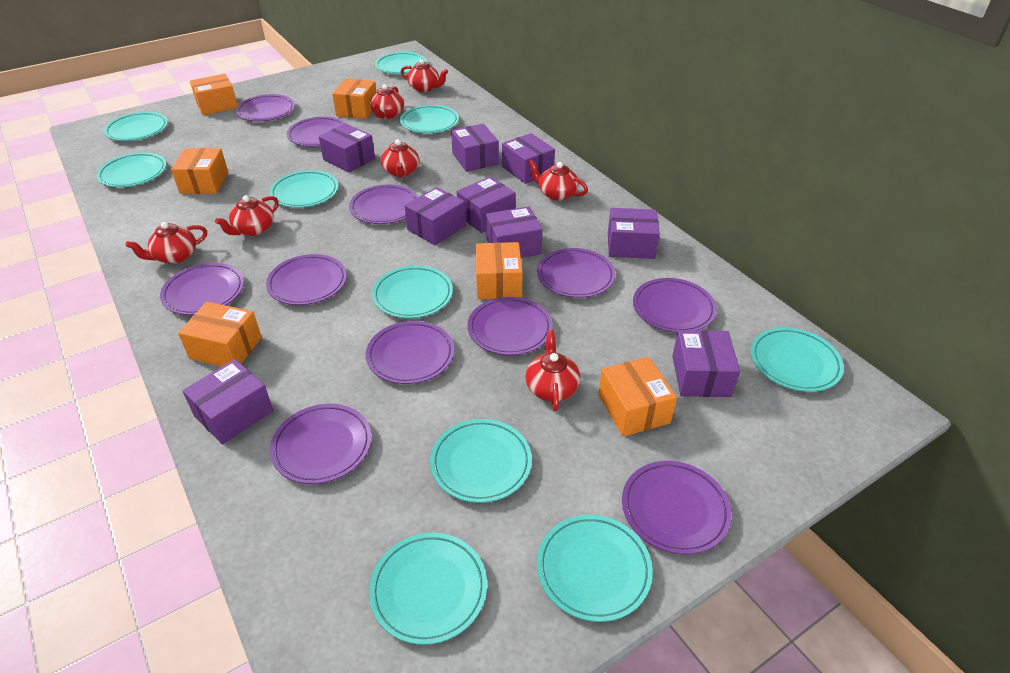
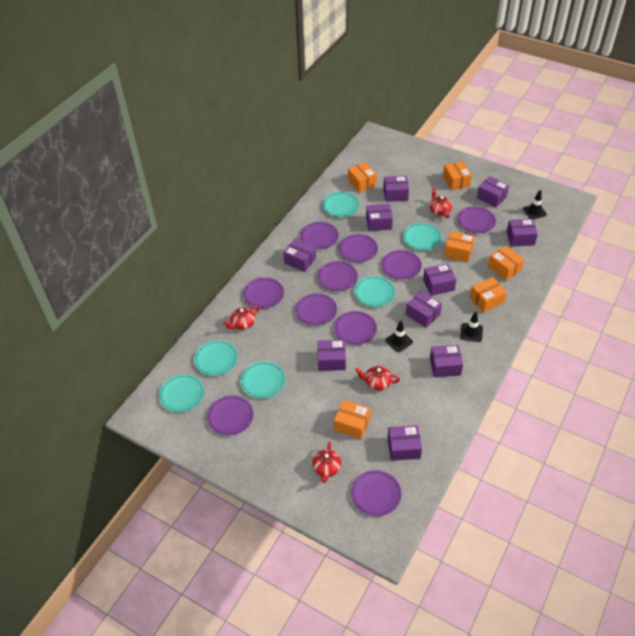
black traffic cone: 0 -> 3
purple box: 9 -> 10
purple plate: 11 -> 10
red teapot: 7 -> 4
turquoise plate: 10 -> 6

